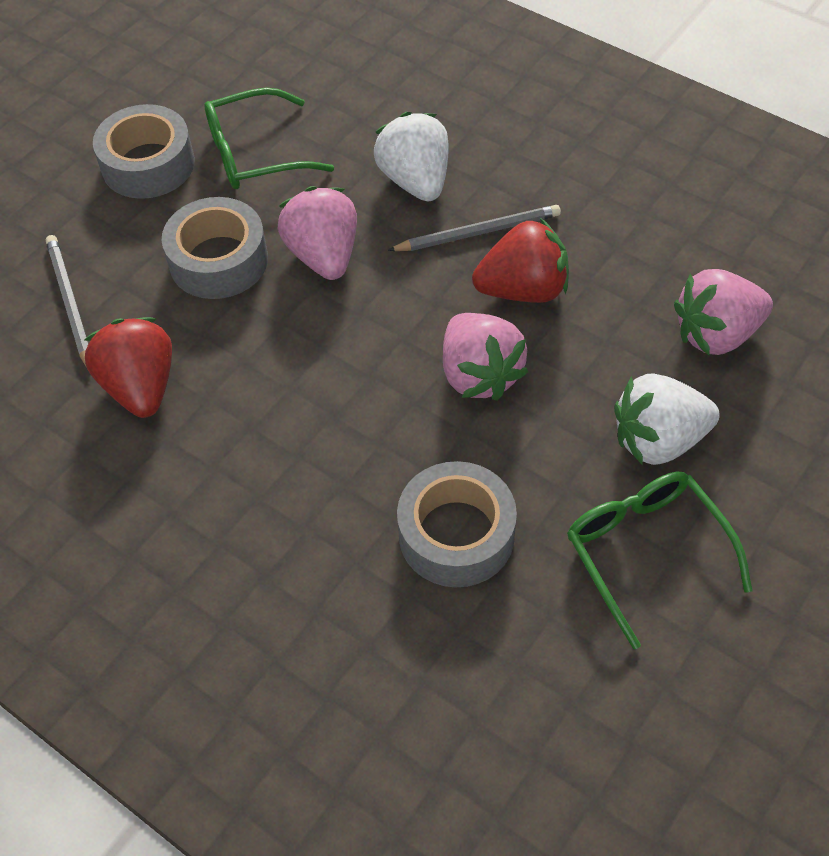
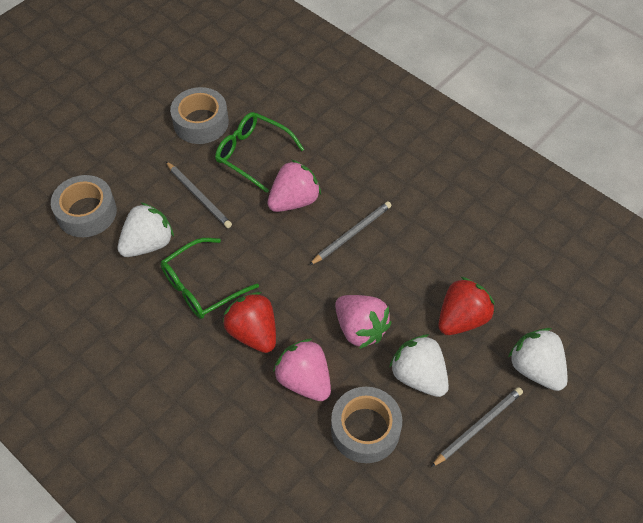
grey pencil: 2 -> 3
white strawberry: 2 -> 3

